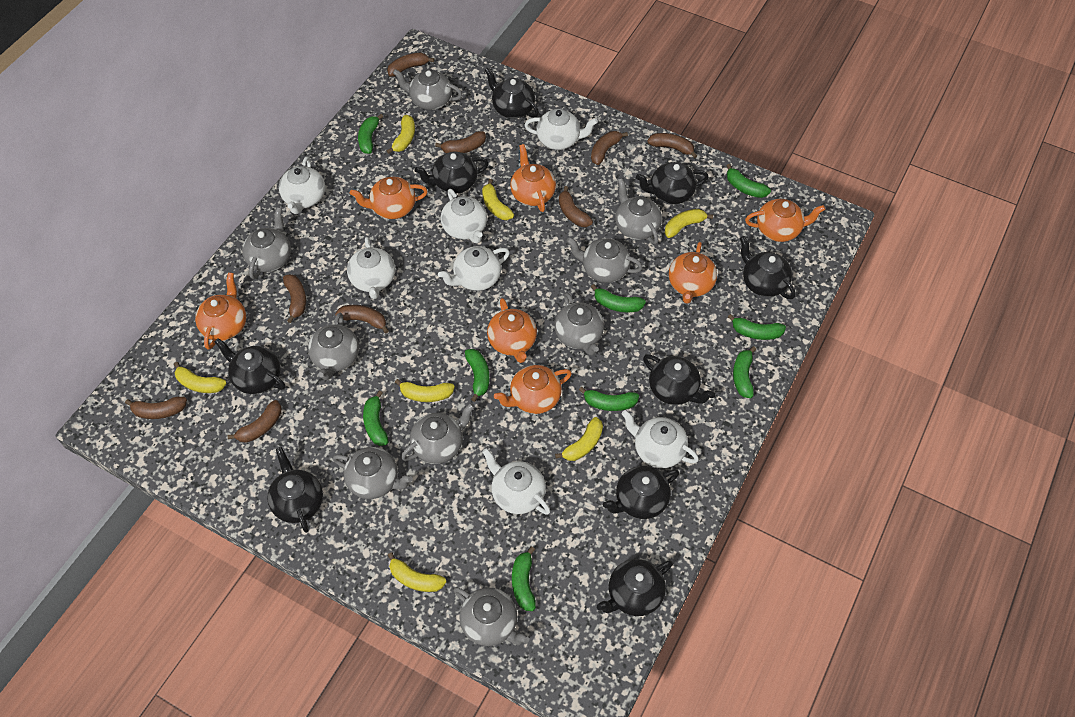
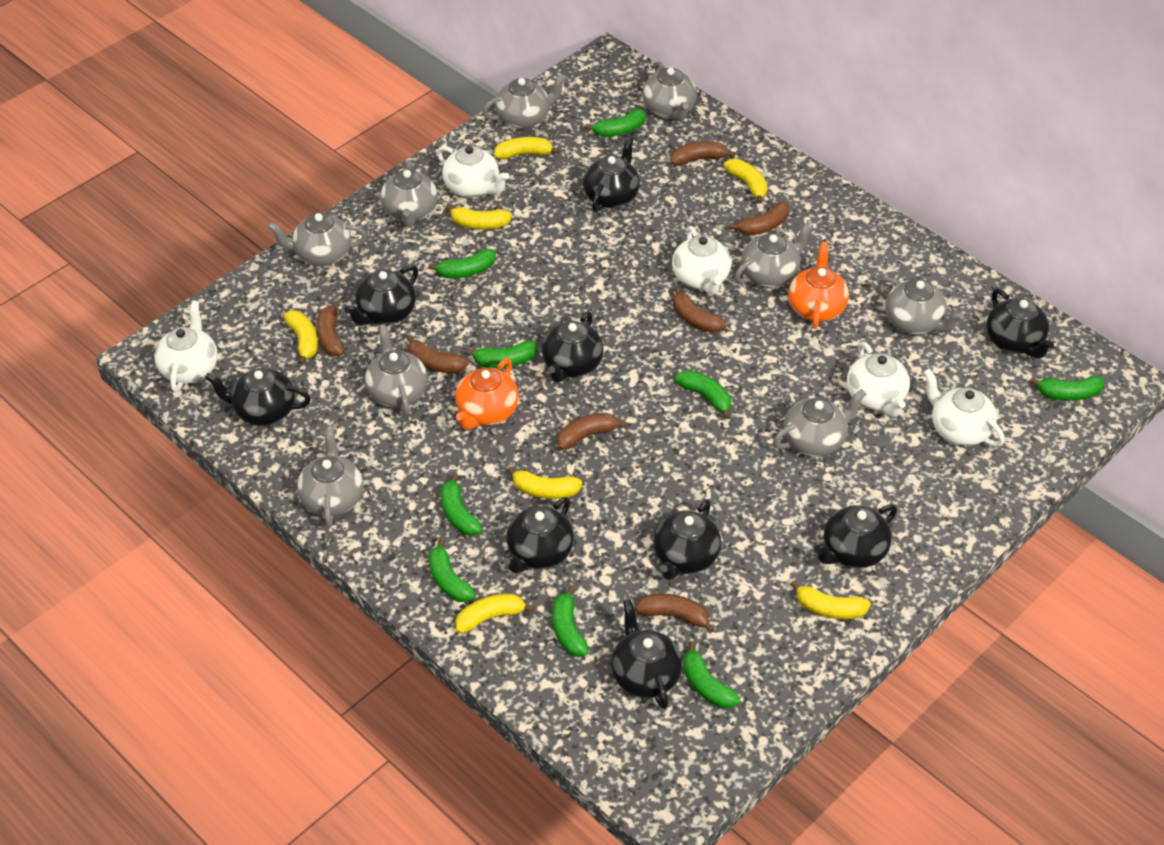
brown banana: 9 -> 7
orange teapot: 7 -> 2
white teapot: 7 -> 5

